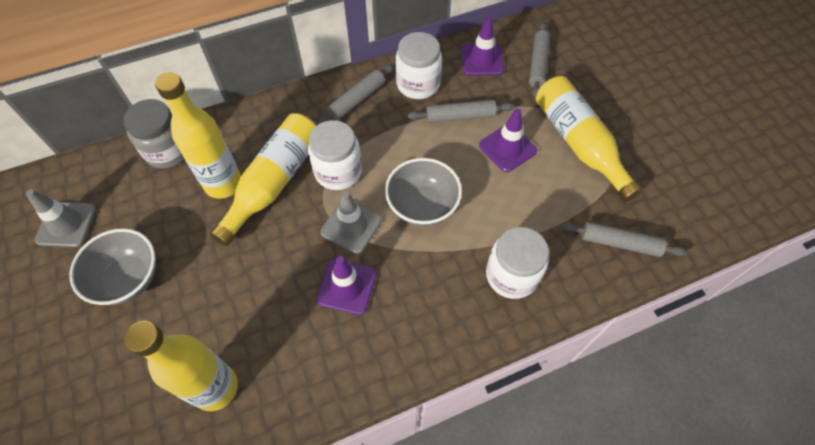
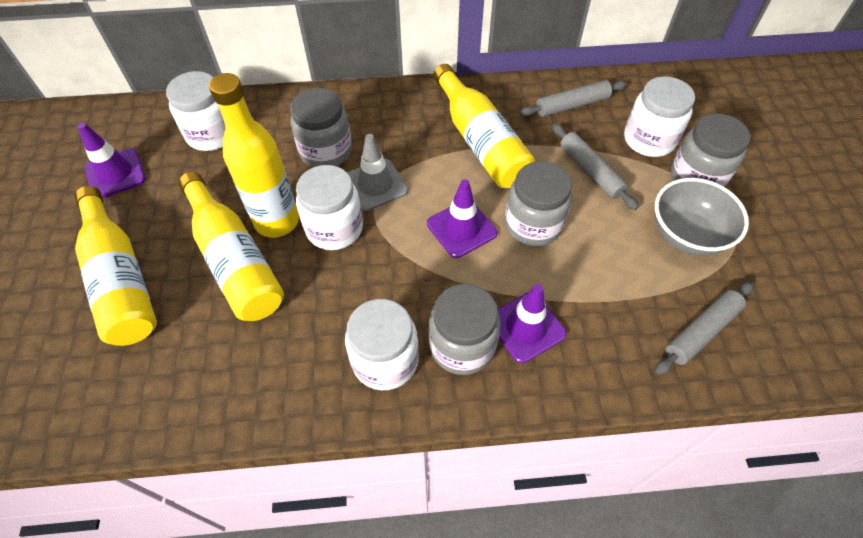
grey bowl: 2 -> 1
grey jar: 1 -> 4
grey rolling pin: 4 -> 3
grey traffic cone: 2 -> 1
white jar: 3 -> 4

